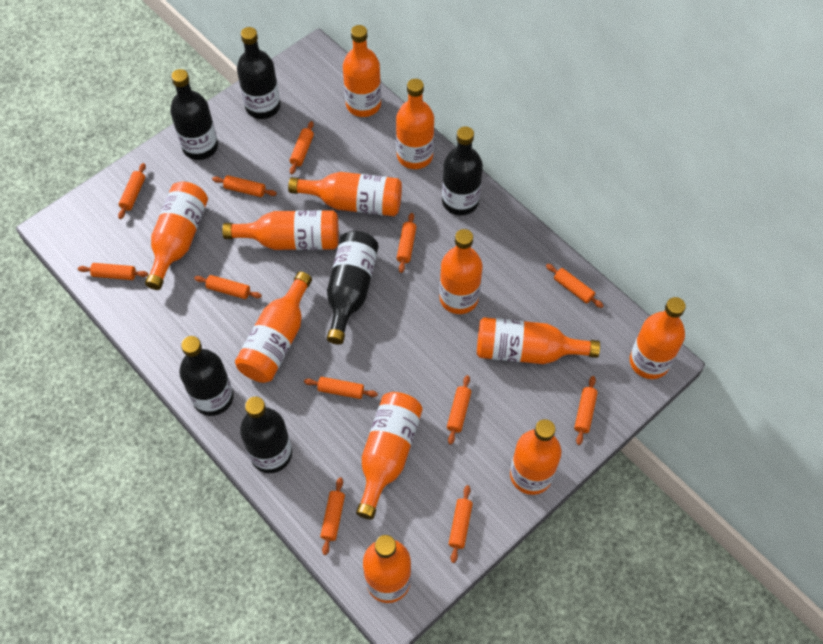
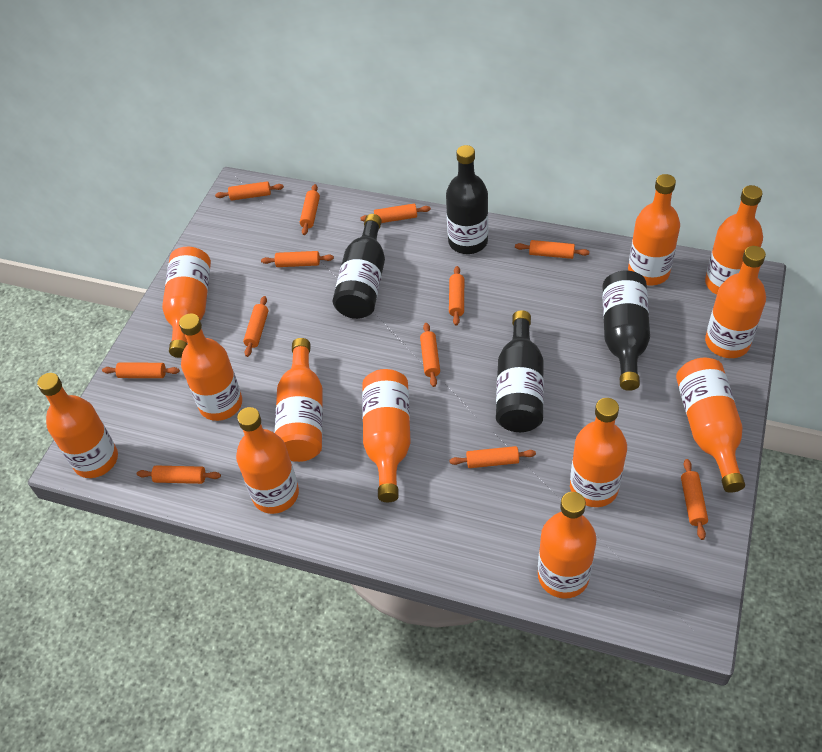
black bottle: 6 -> 4

